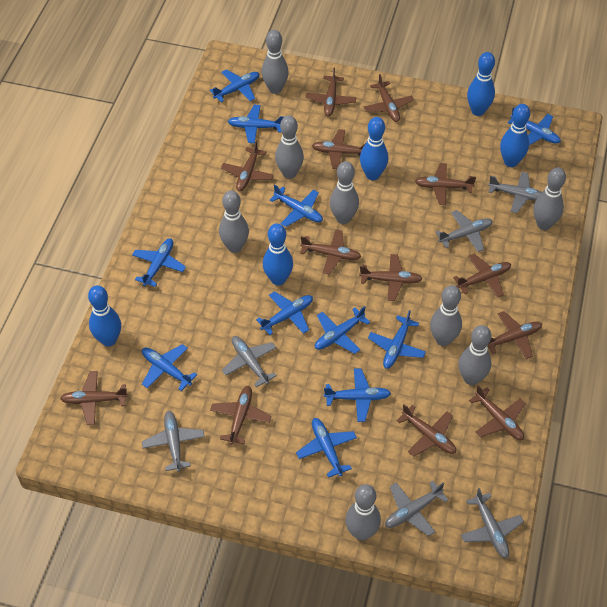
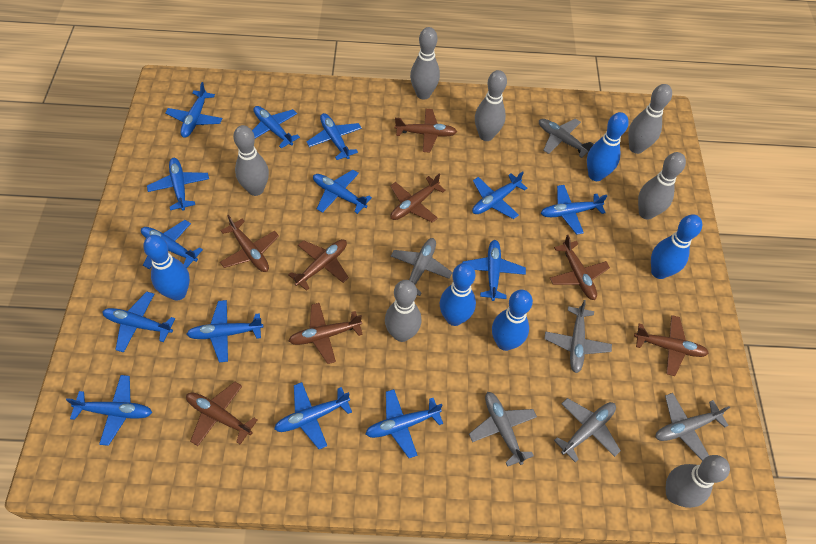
blue plane: 11 -> 14
brown plane: 13 -> 8
grey bowling pin: 8 -> 7

